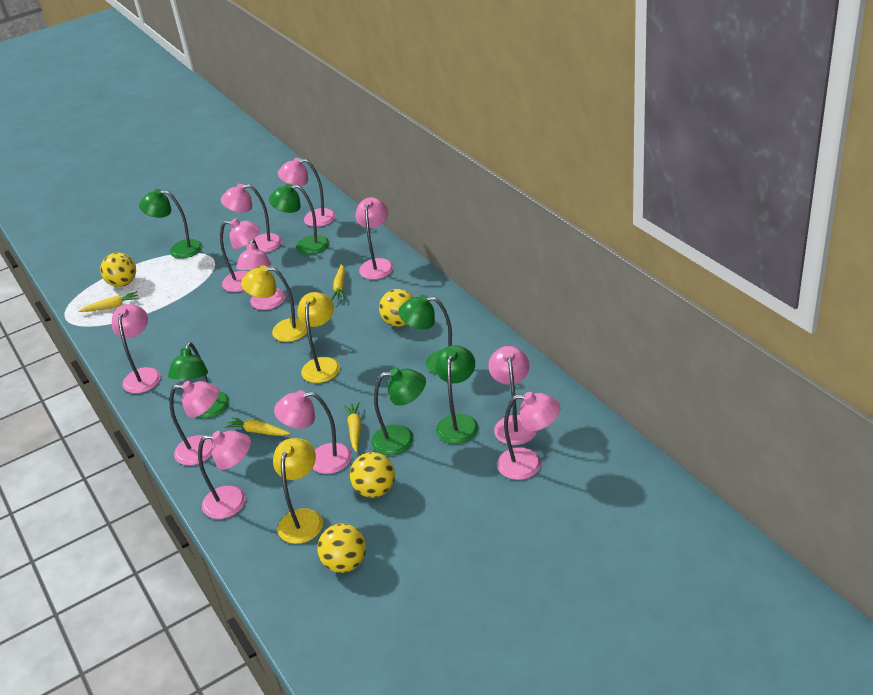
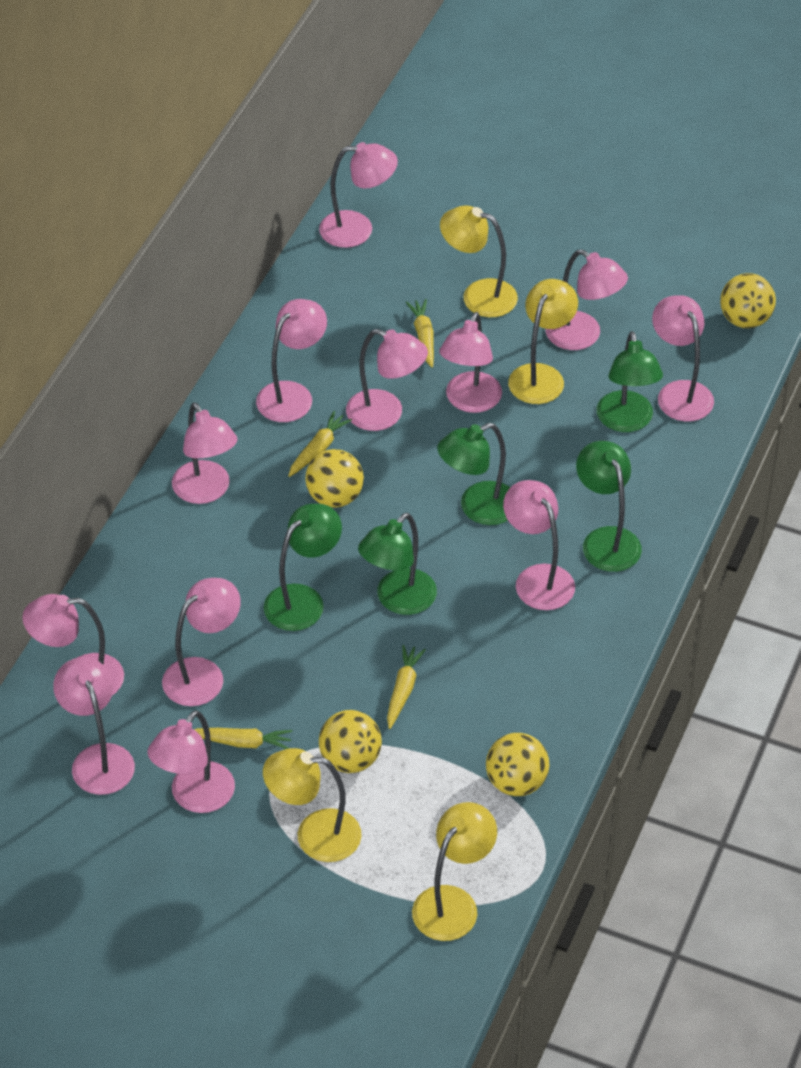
green lamp: 6 -> 5
pink lamp: 11 -> 12
yellow lamp: 3 -> 4

